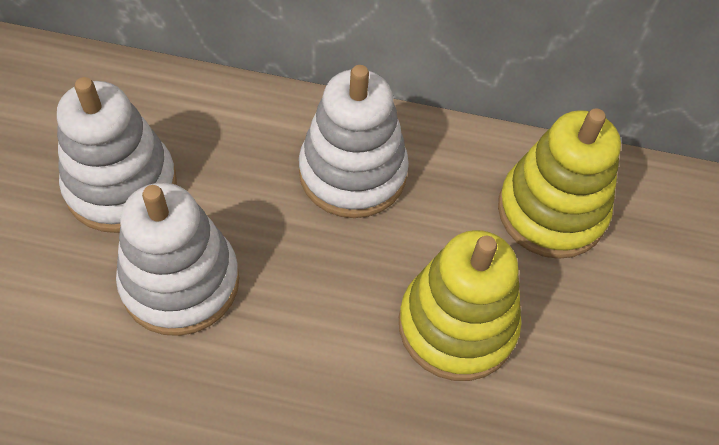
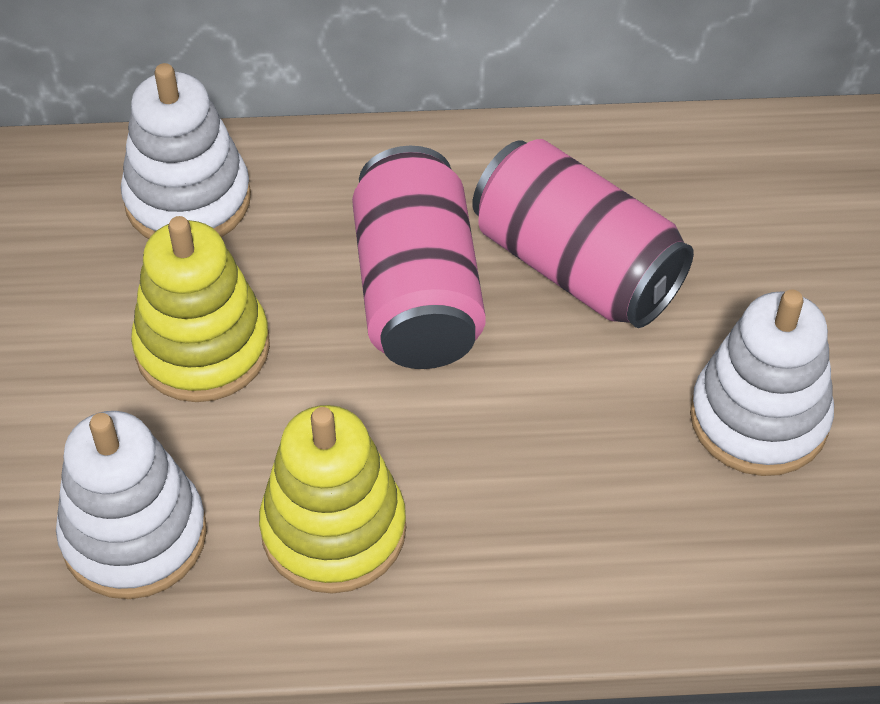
pink can: 0 -> 2

